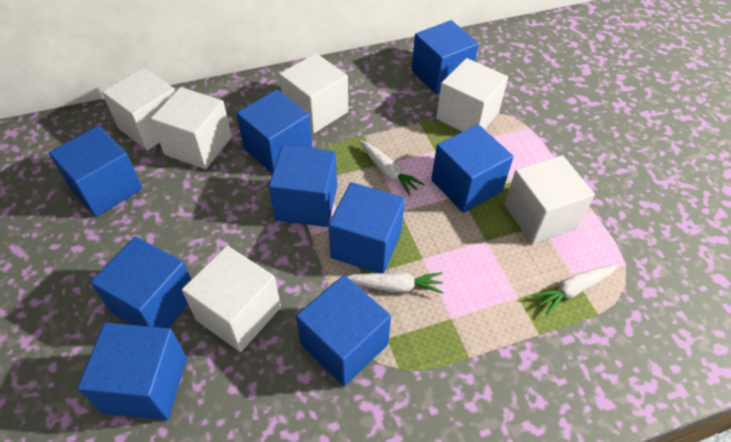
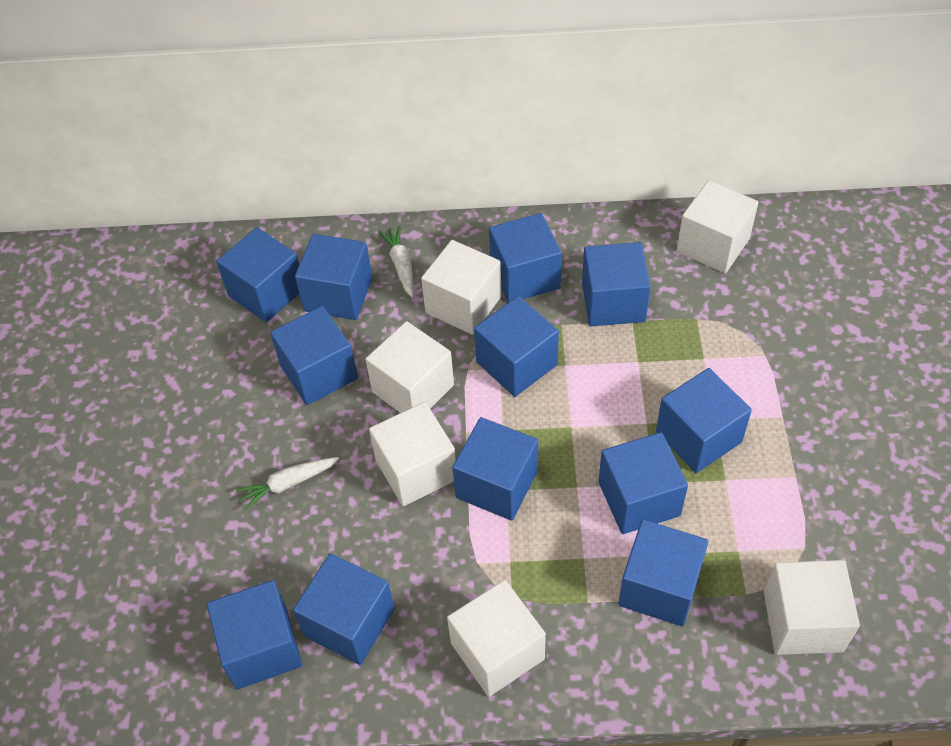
blue cube: 9 -> 12
white carrot: 3 -> 2

